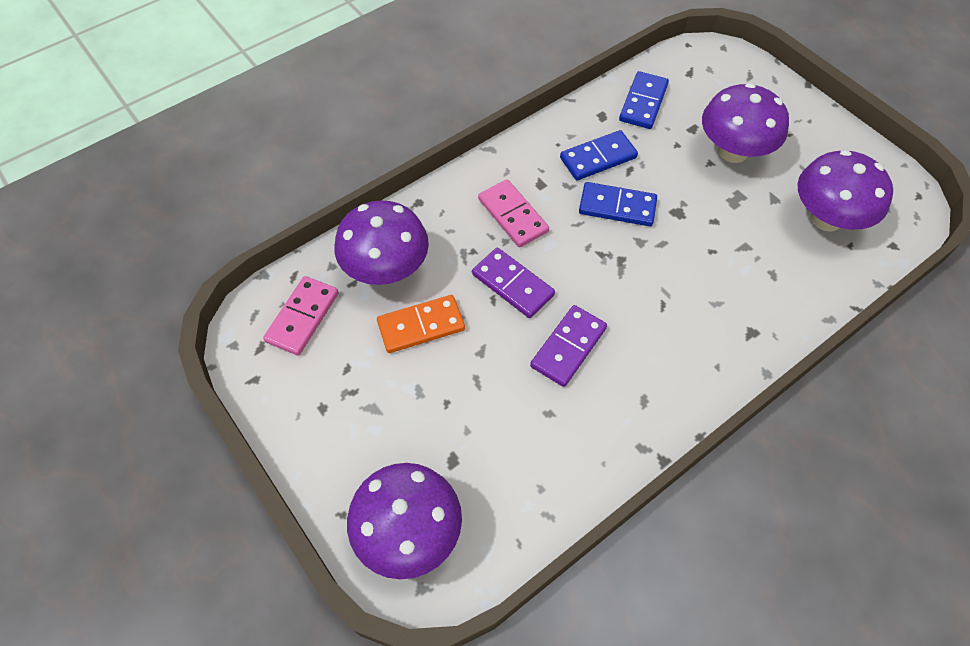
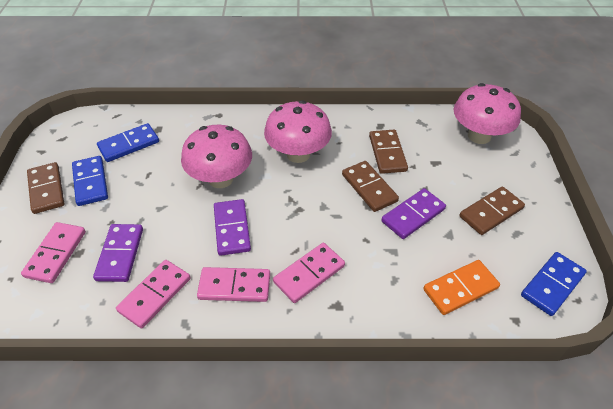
brown domino: 0 -> 4
pink domino: 2 -> 4
pink mushroom: 0 -> 3
purple domino: 2 -> 3
purple mushroom: 4 -> 0

